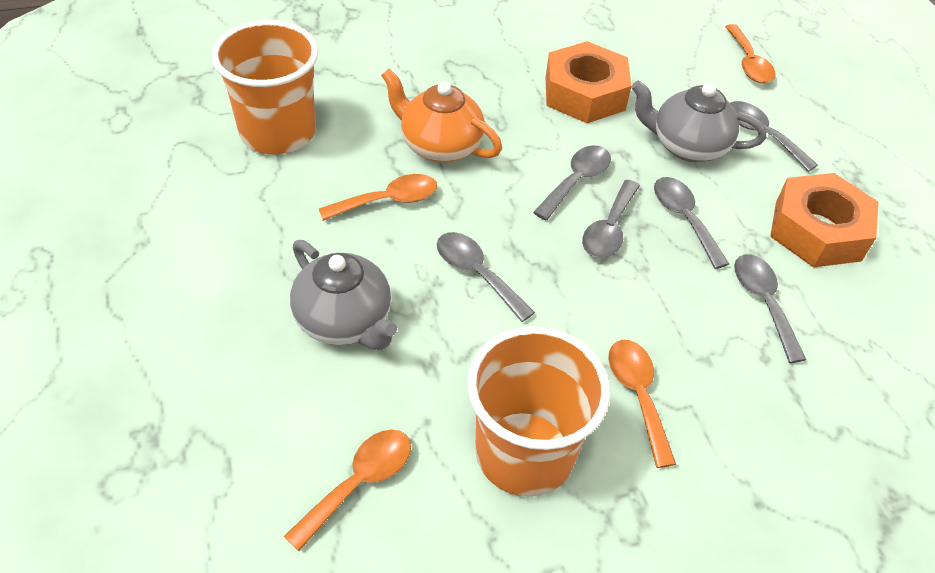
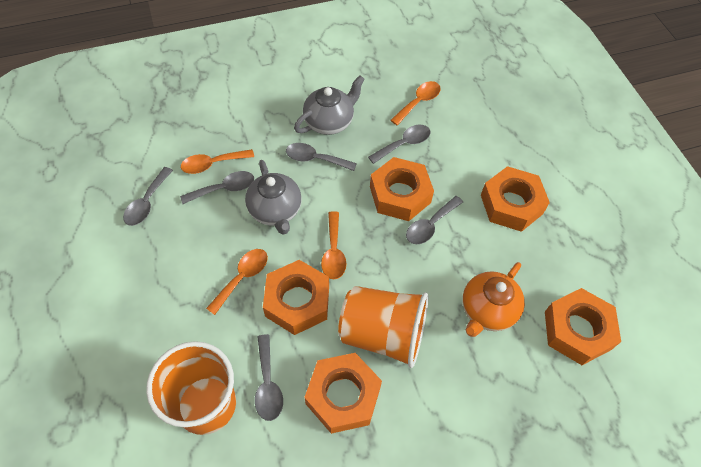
orange nut: 2 -> 5

